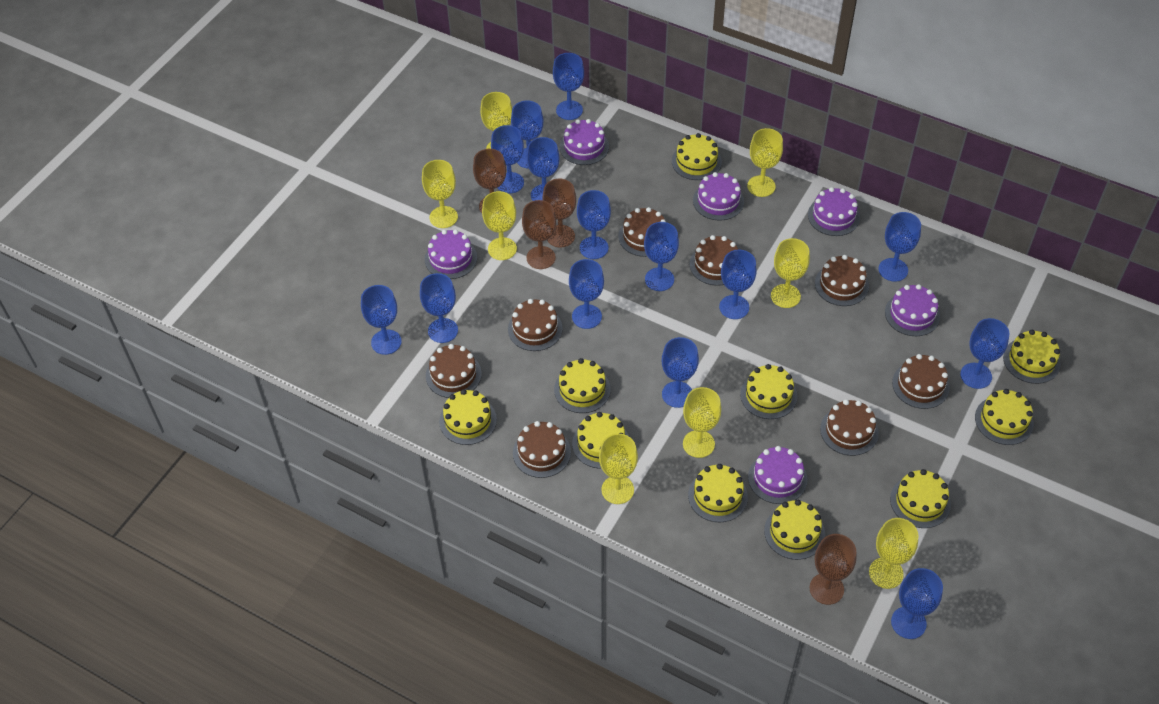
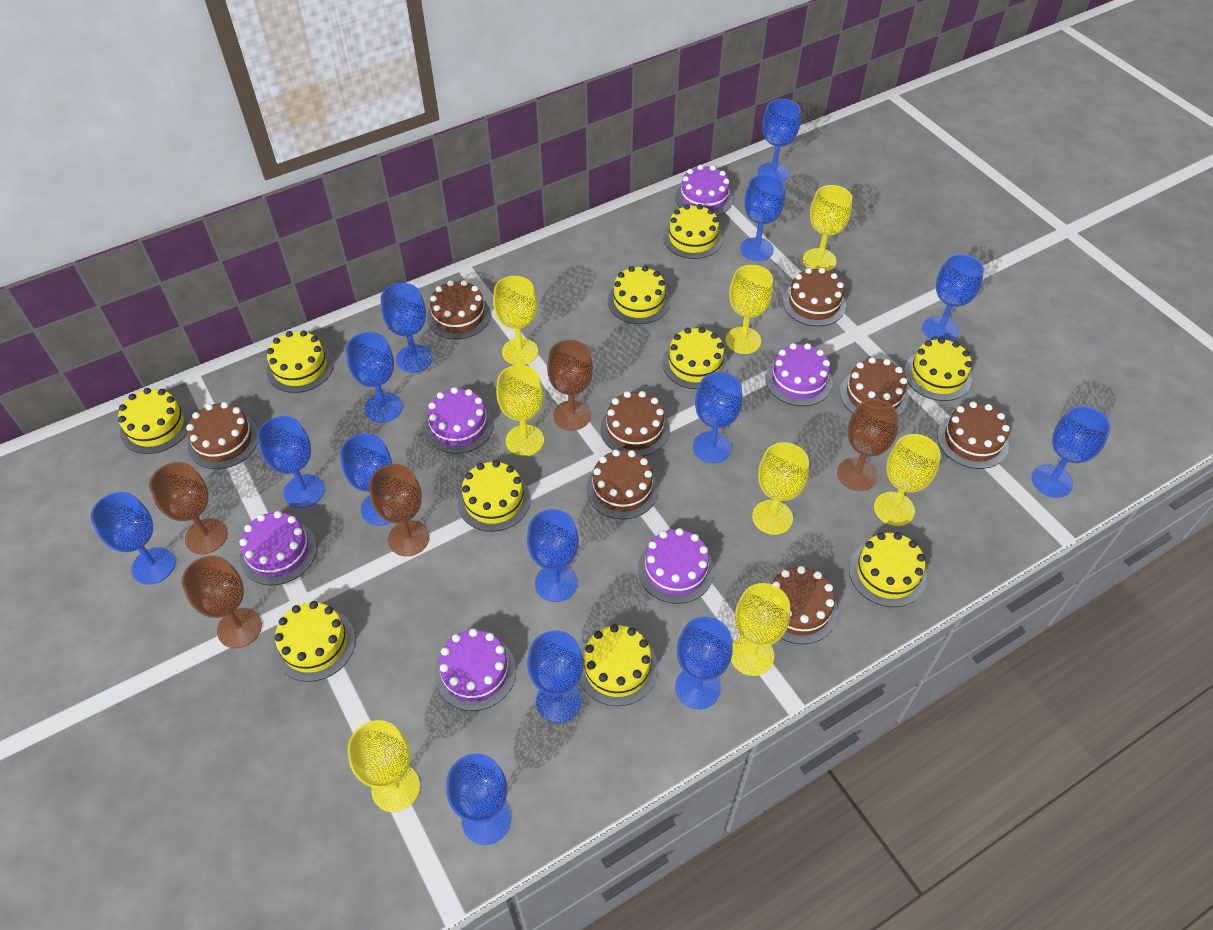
brown goblet: 4 -> 5

